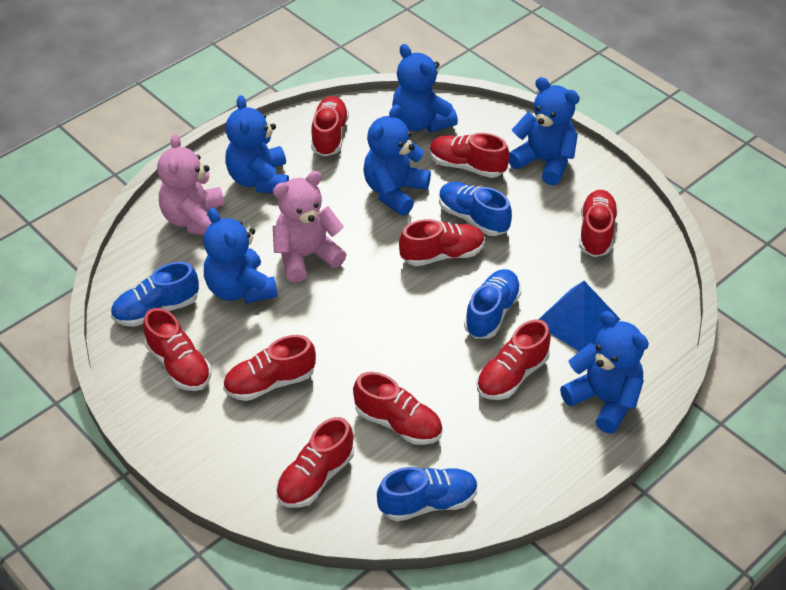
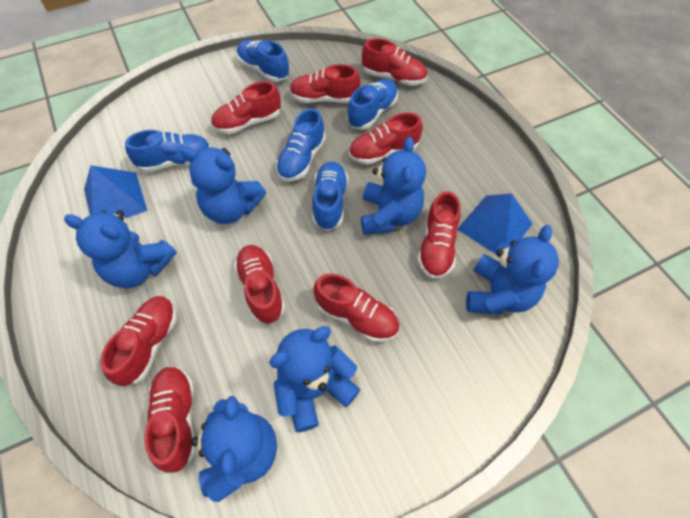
blue pyramid: 1 -> 2
blue shoe: 4 -> 5
pink teddy bear: 2 -> 0

